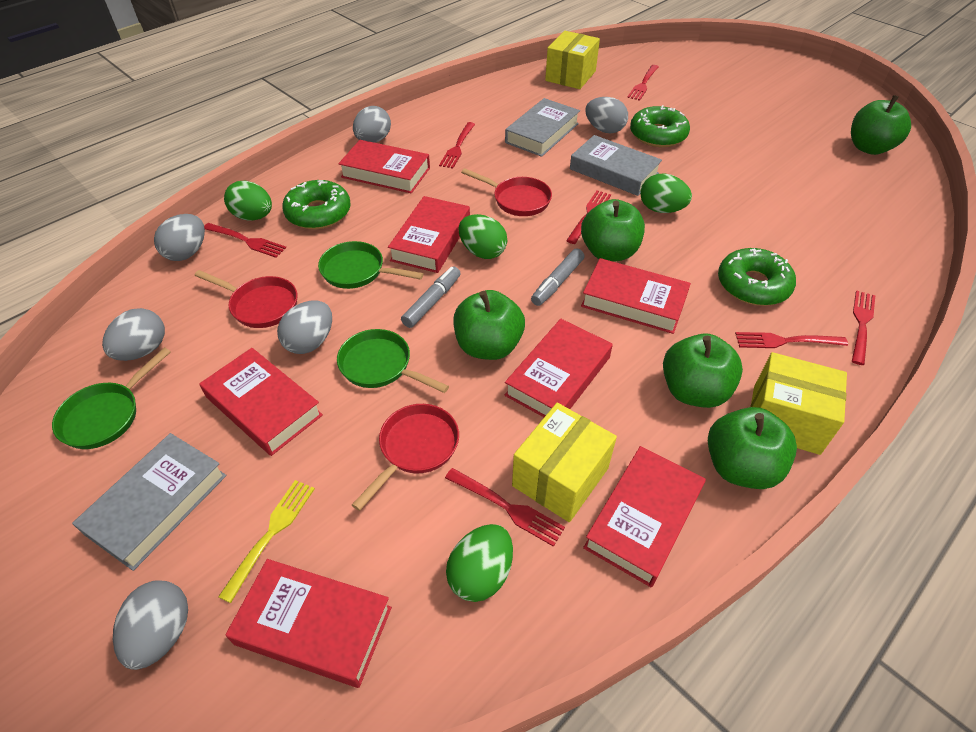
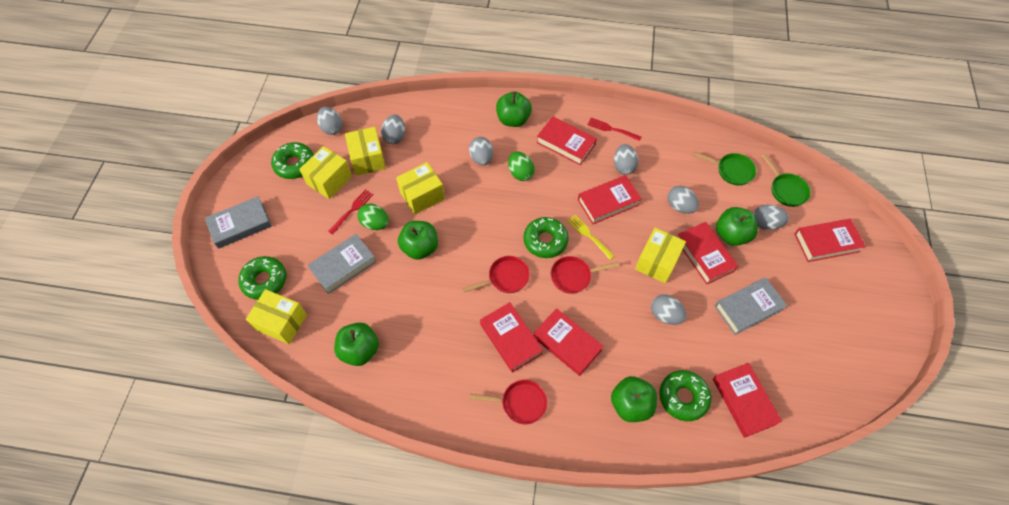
green donut: 3 -> 4
green egg: 4 -> 2
green pan: 3 -> 2
grey egg: 6 -> 7
grey marker: 2 -> 0
red fork: 7 -> 2
yellow box: 3 -> 5

